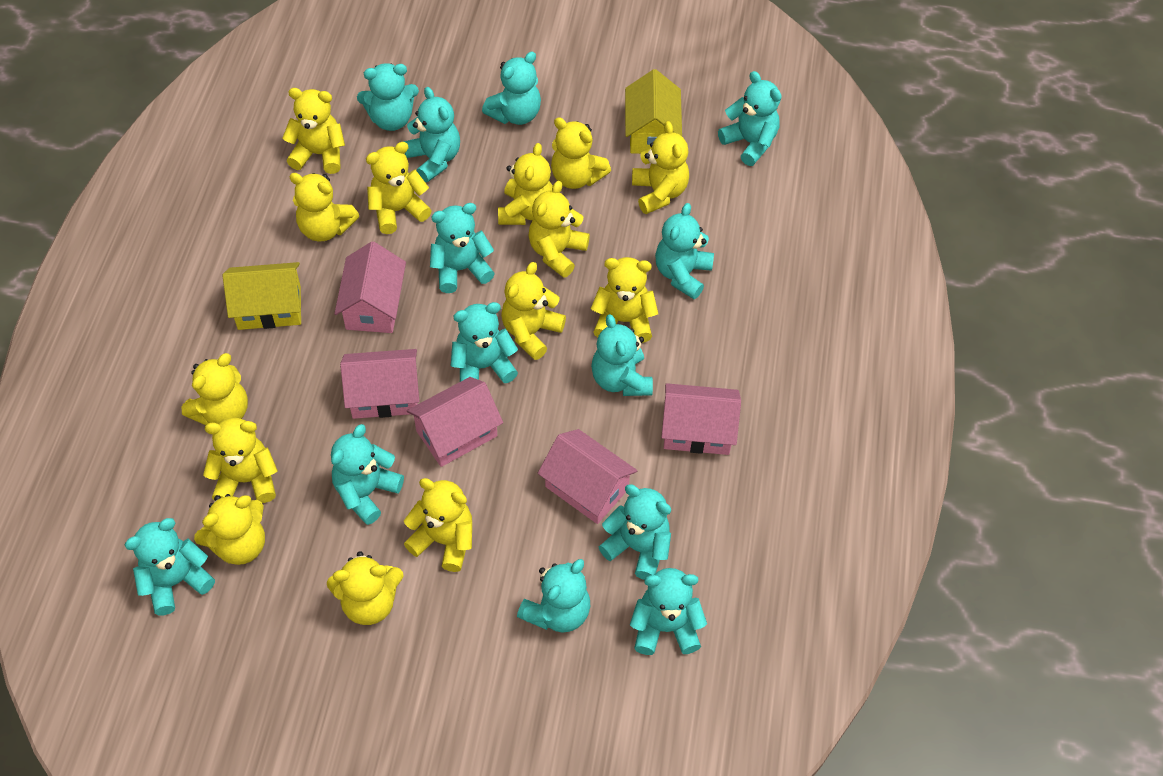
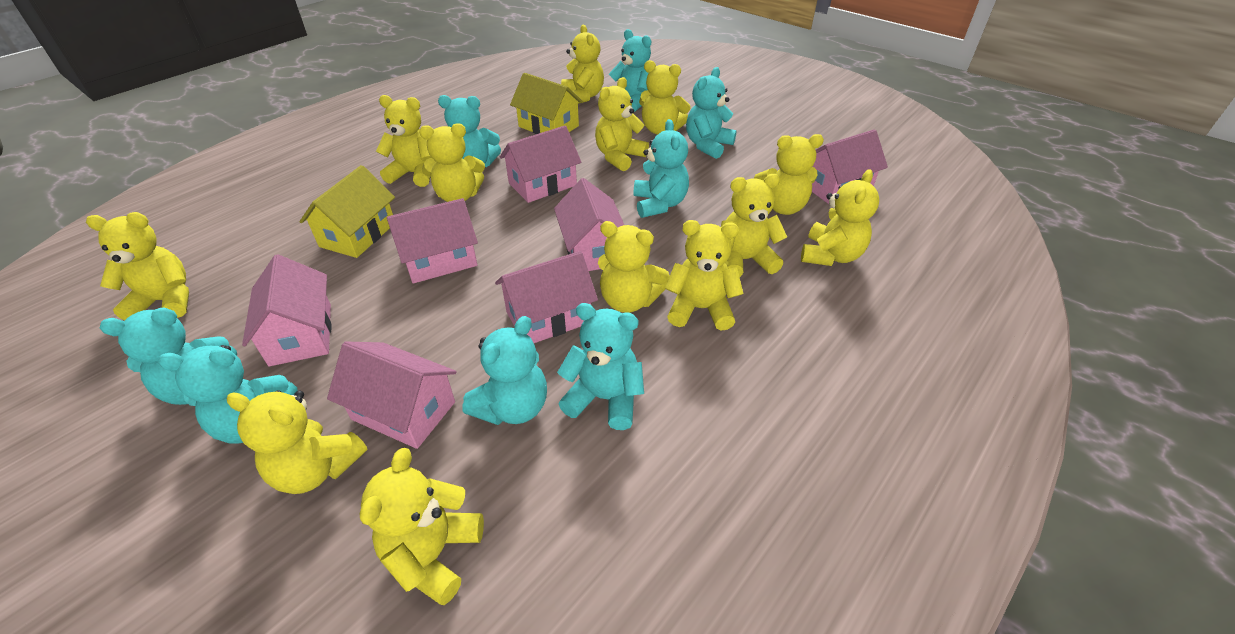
pink house: 5 -> 7
turquoise teddy bear: 13 -> 8
yellow teddy bear: 14 -> 13

